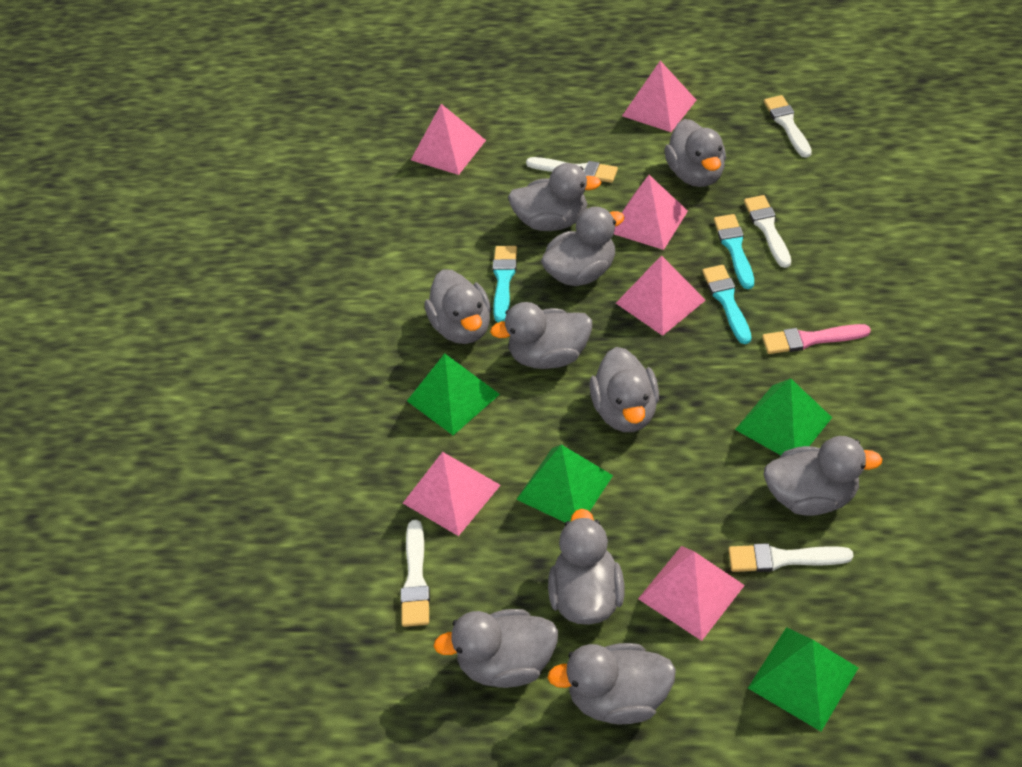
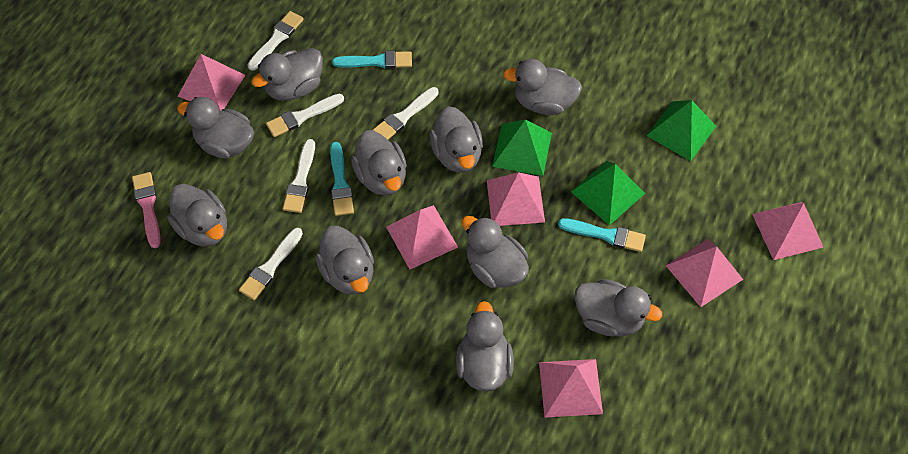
green pyramid: 4 -> 3

